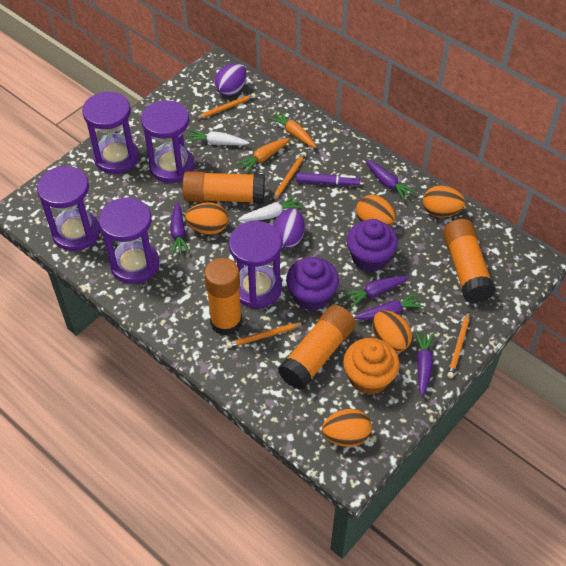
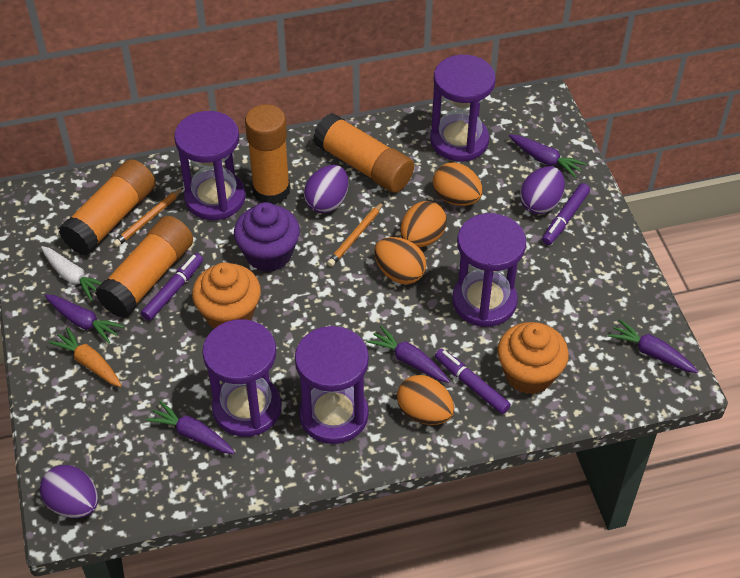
orange carrot: 2 -> 1
orange cupcake: 1 -> 2
orange egg: 5 -> 4
orange pencil: 4 -> 2
purple cupcake: 2 -> 1
purple egg: 2 -> 3
purple marker: 1 -> 3
white carrot: 2 -> 1

